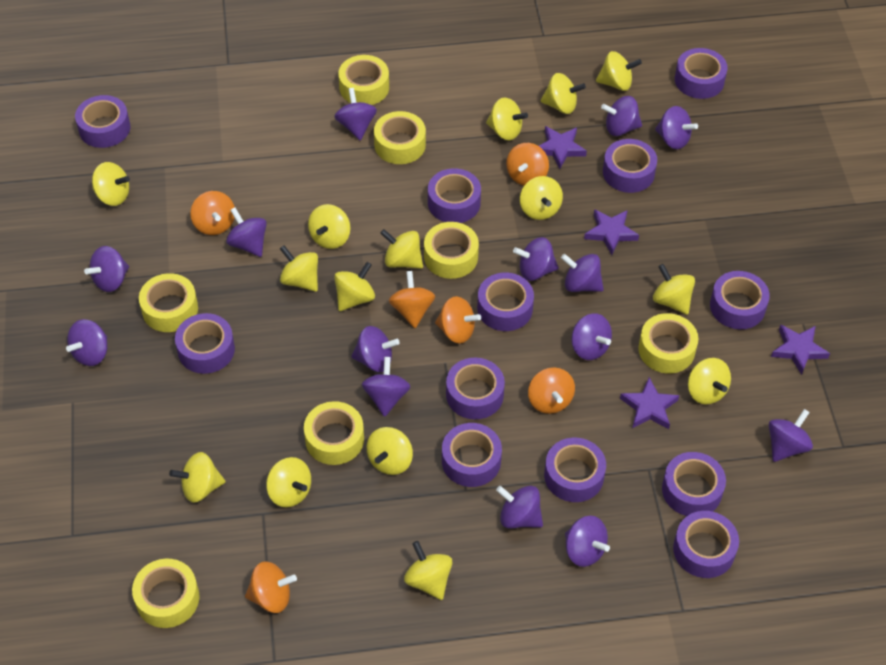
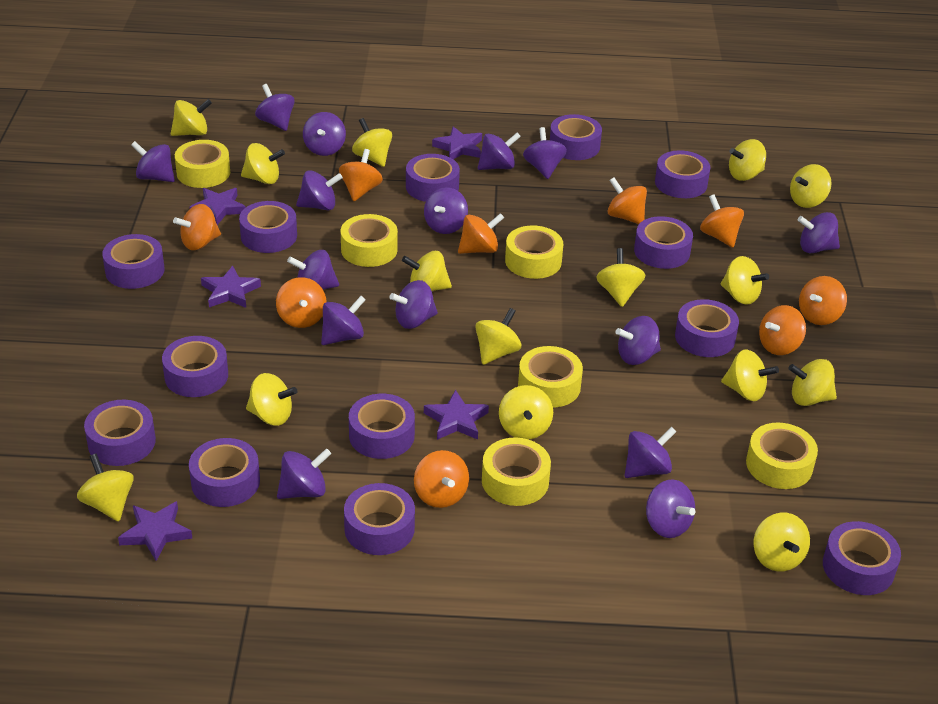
orange spinning top: 6 -> 9
purple spinning top: 14 -> 15
purple star: 4 -> 5
purple tape: 12 -> 13
yellow tape: 7 -> 6

